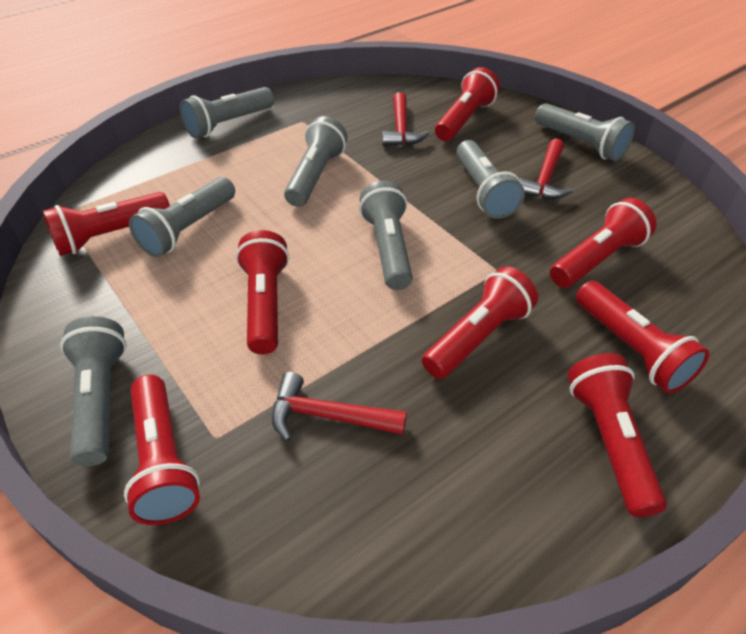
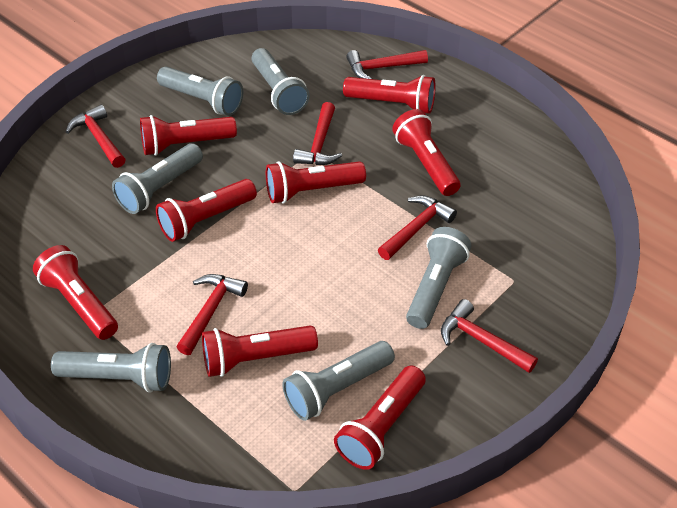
grey flashlight: 7 -> 6
red hammer: 3 -> 6

